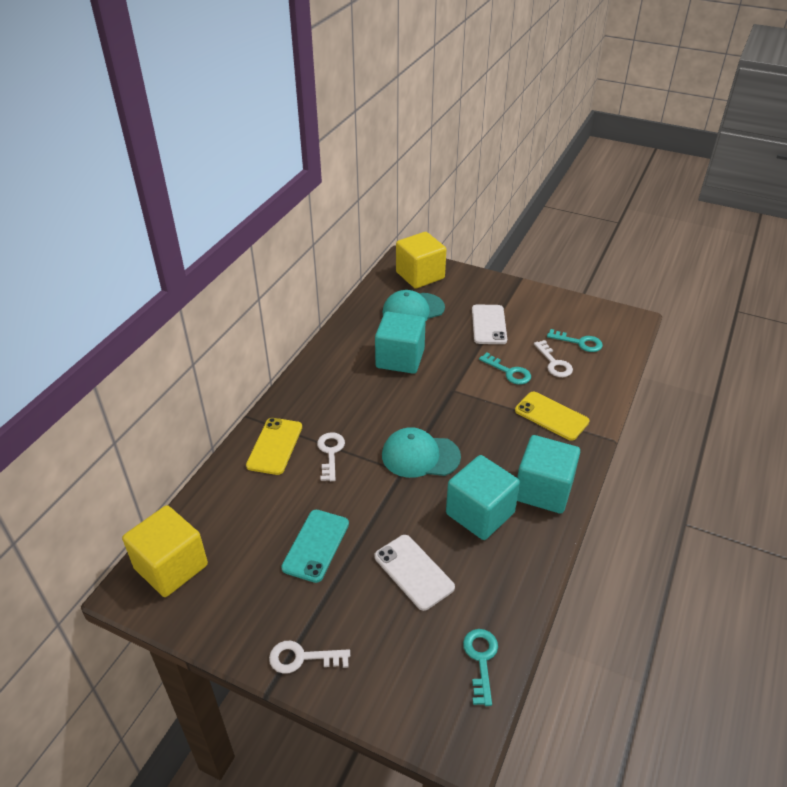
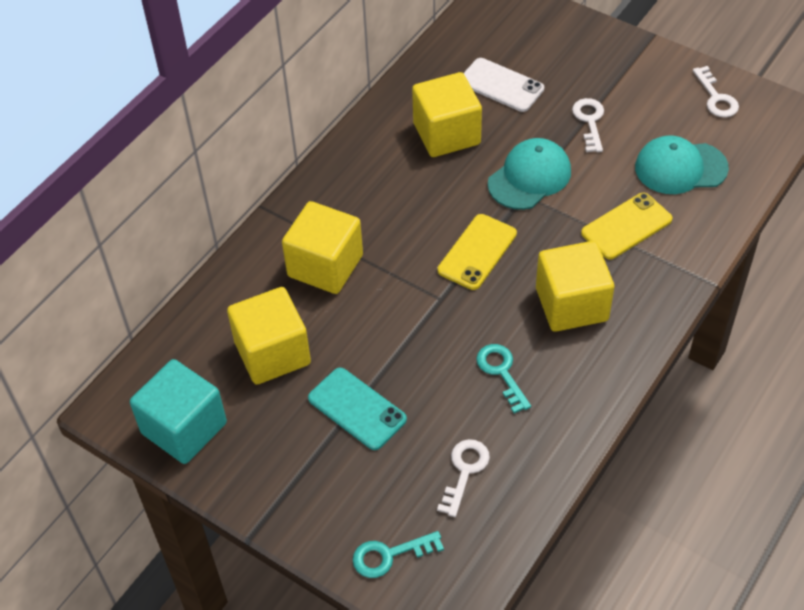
turquoise cube: 3 -> 1
turquoise key: 3 -> 2
white phone: 2 -> 1
yellow cube: 2 -> 4

